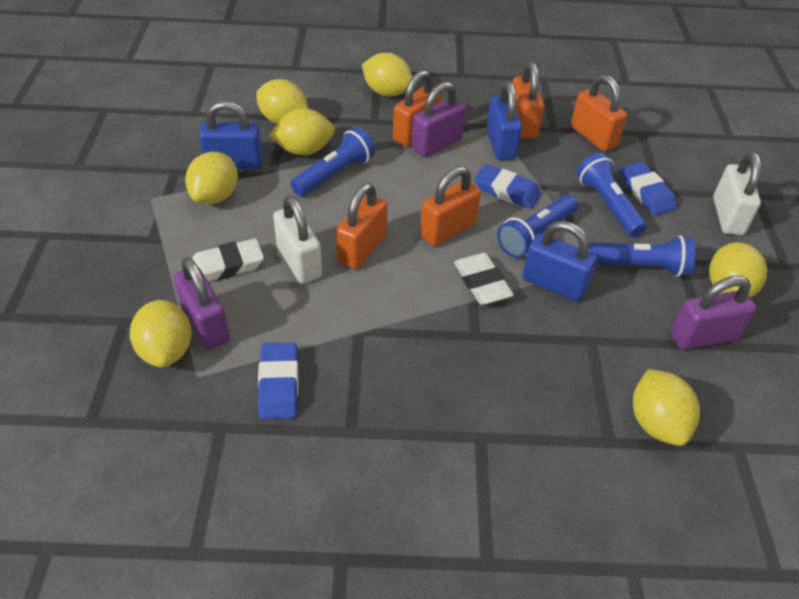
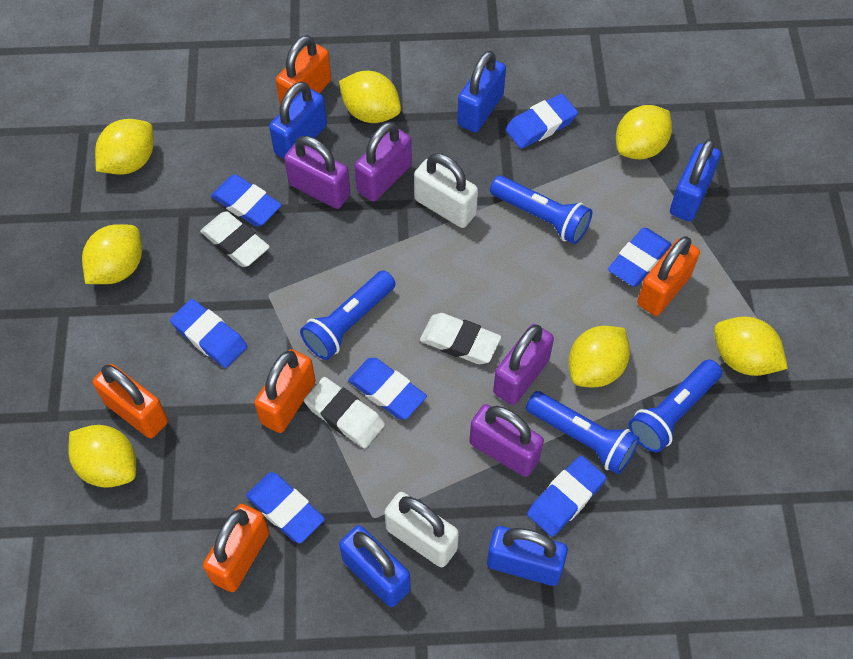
blue eraser: 3 -> 7
blue padlock: 3 -> 5
purple padlock: 3 -> 4
white eraser: 2 -> 3

